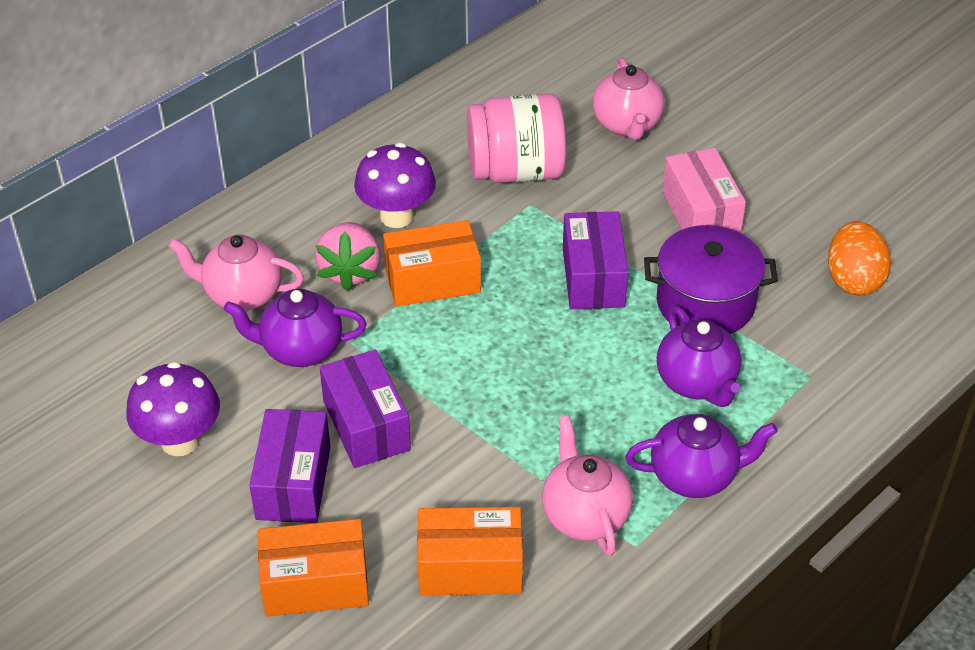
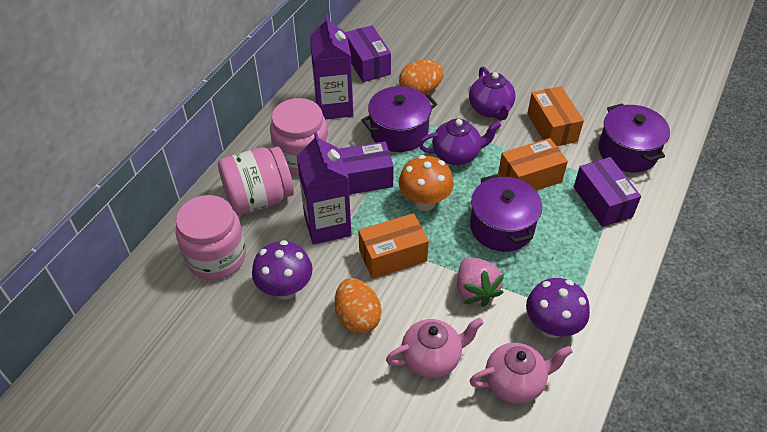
orange egg: 1 -> 2
orange mushroom: 0 -> 1
pink box: 1 -> 0
pink jar: 1 -> 3
pink teapot: 3 -> 2
purple carton: 0 -> 2
purple pot: 1 -> 3
purple teapot: 3 -> 2

